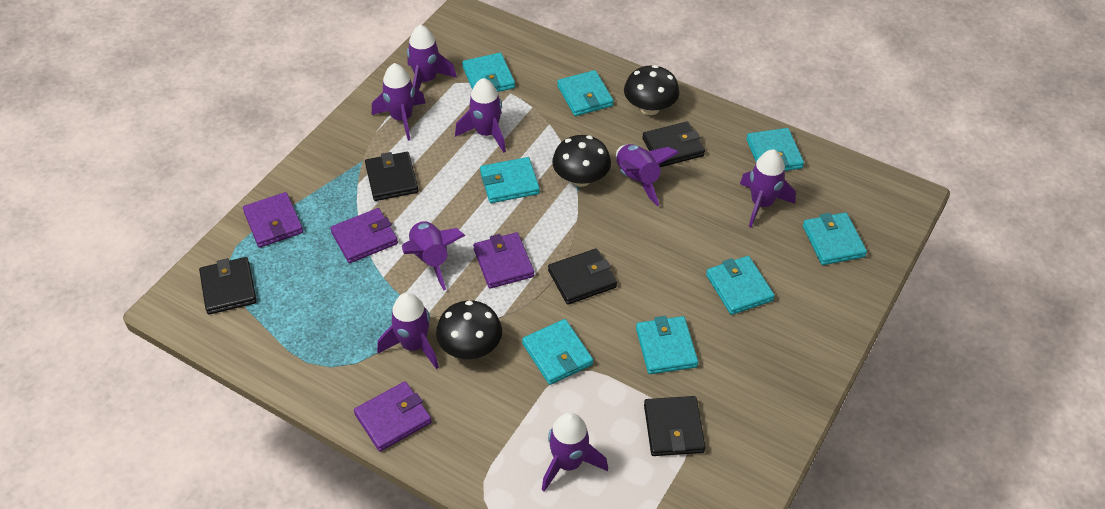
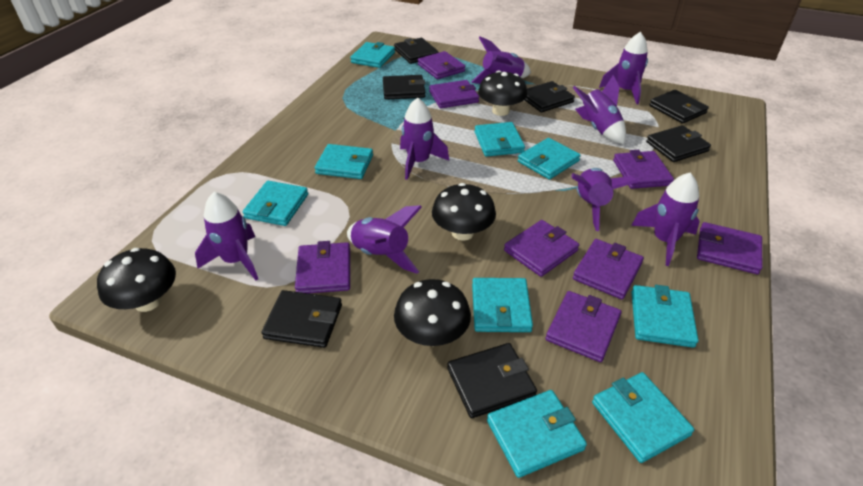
black mushroom: 3 -> 4
black wallet: 5 -> 7
purple wallet: 4 -> 8
turquoise wallet: 8 -> 9

